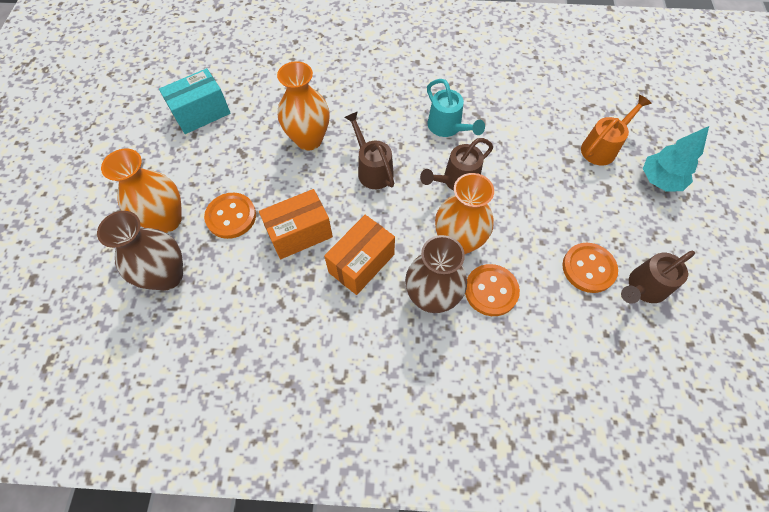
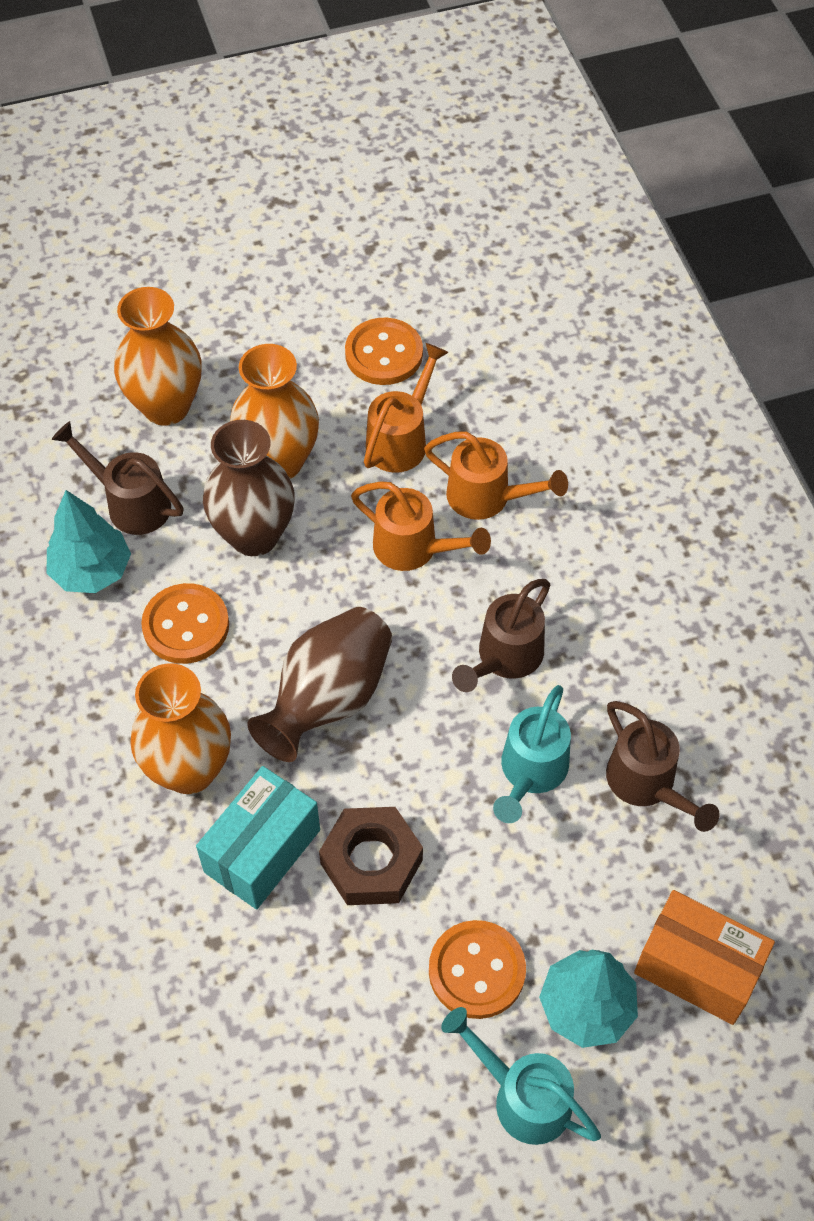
brown nut: 0 -> 1
orange box: 2 -> 1
orange watering can: 1 -> 3
turquoise tree: 1 -> 2
turquoise watering can: 1 -> 2

